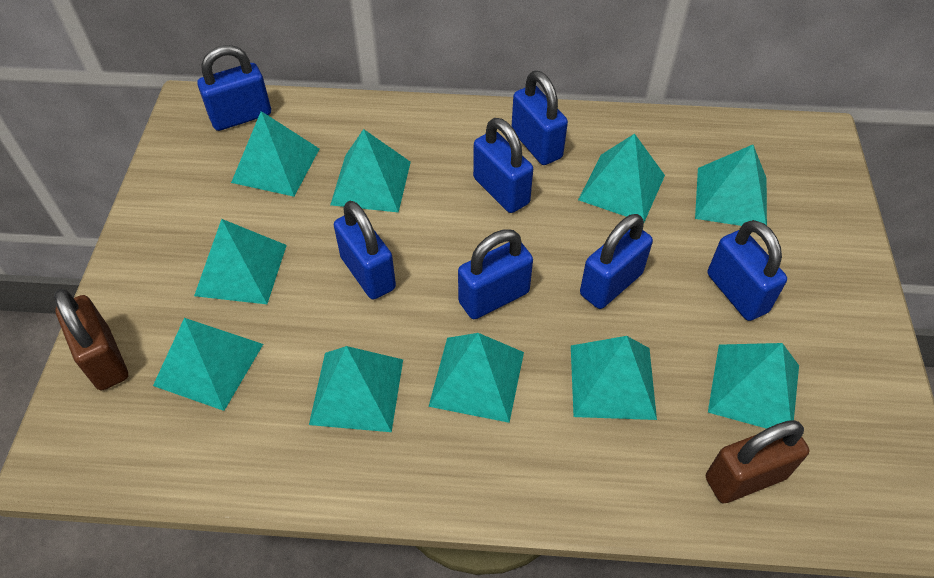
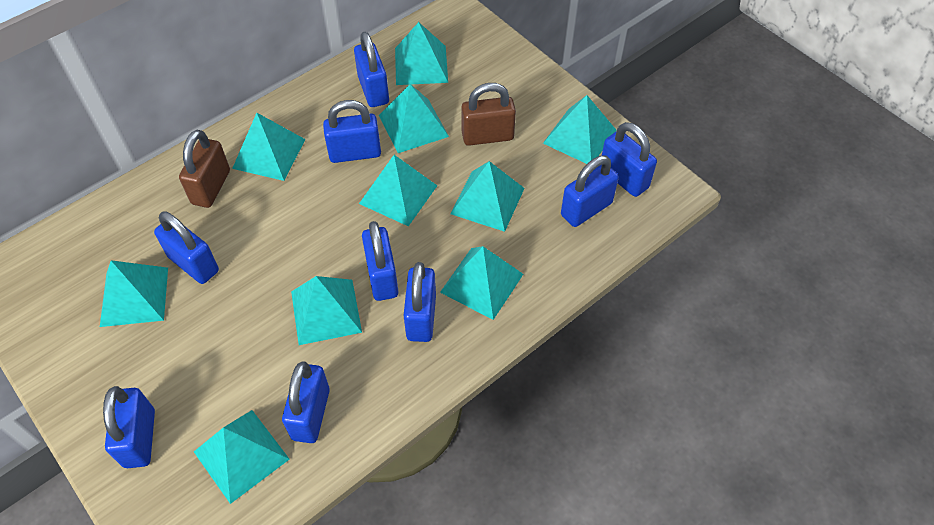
blue padlock: 7 -> 9

